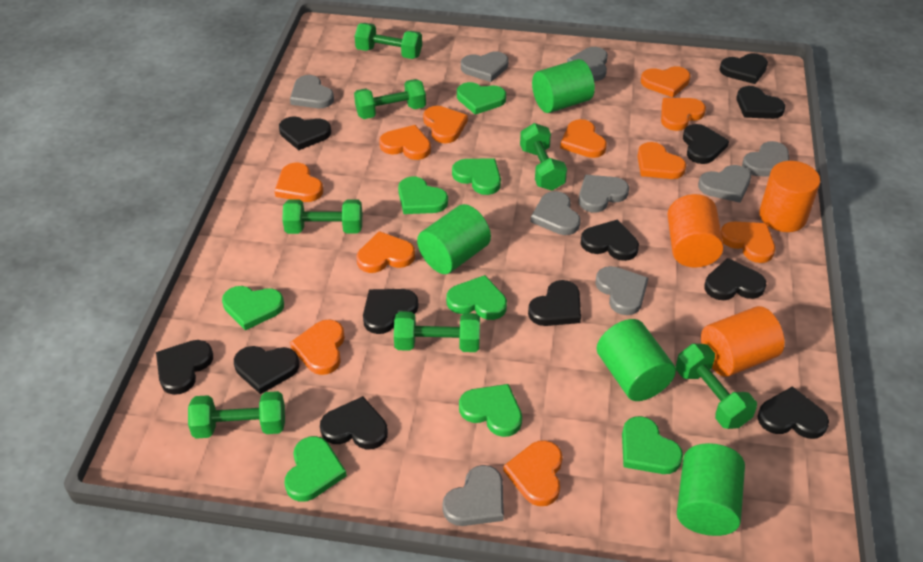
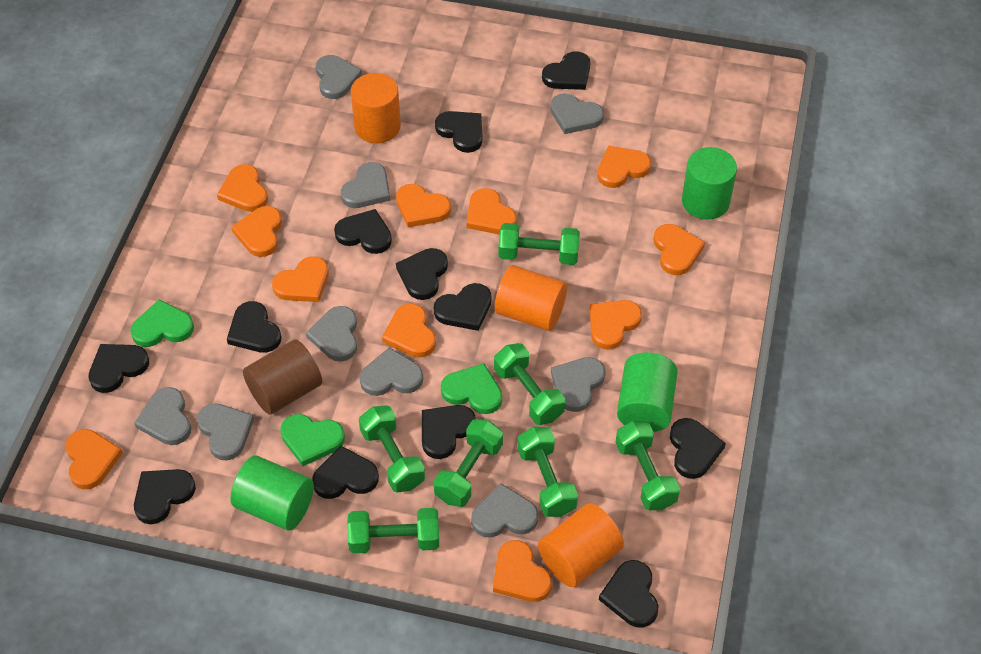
brown cylinder: 0 -> 1
green cylinder: 4 -> 3
green heart: 8 -> 3

